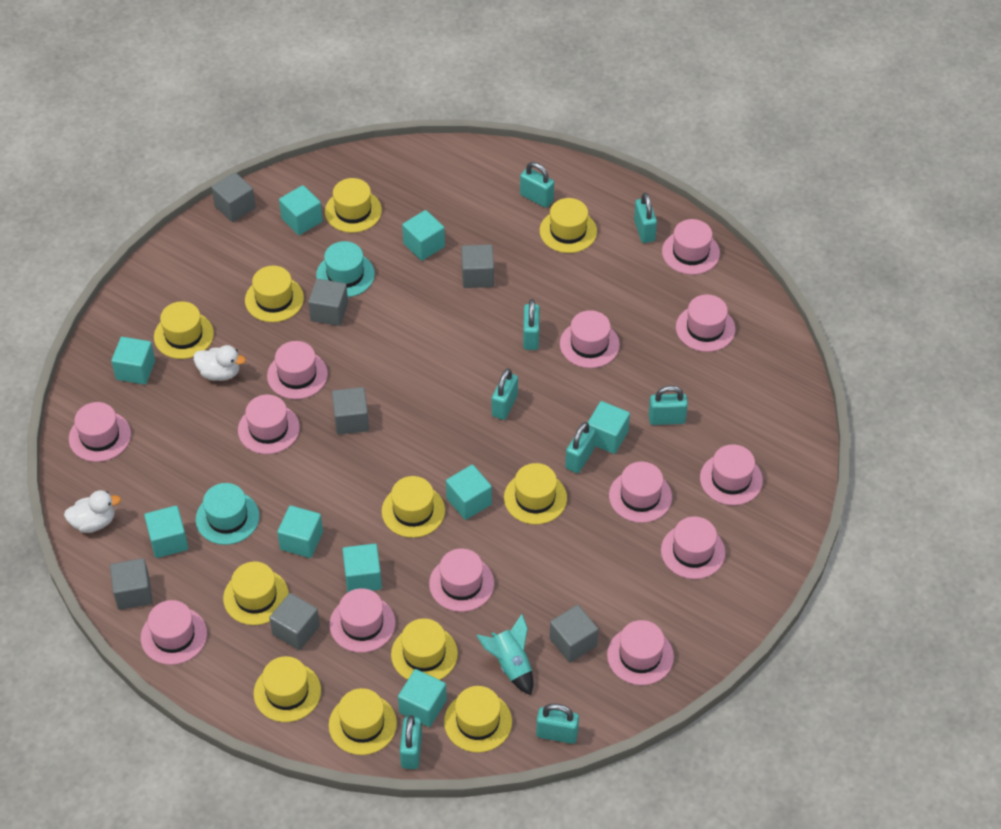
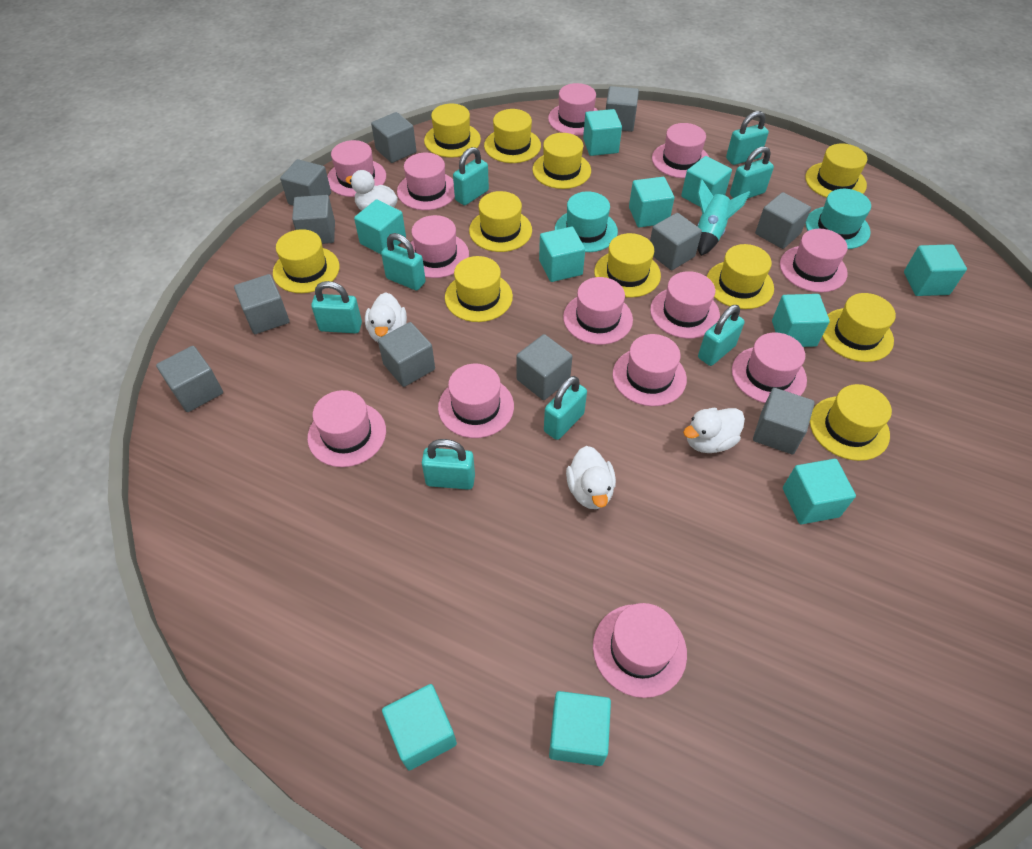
grey cube: 7 -> 11
turquoise cube: 9 -> 10
white duck: 2 -> 4

